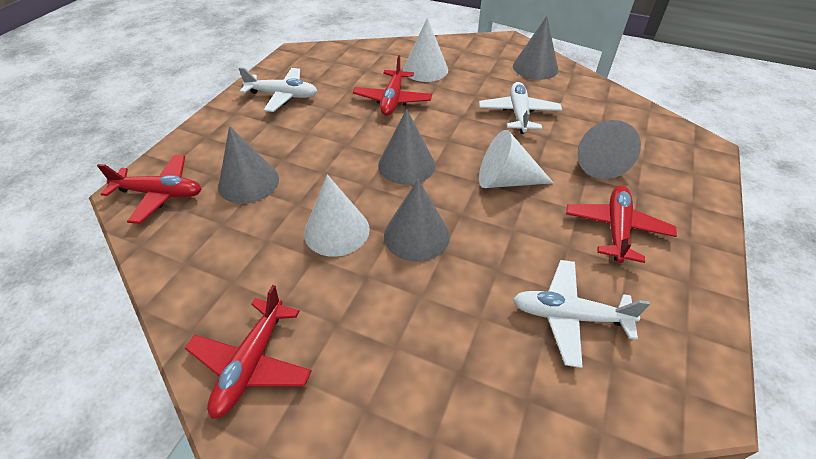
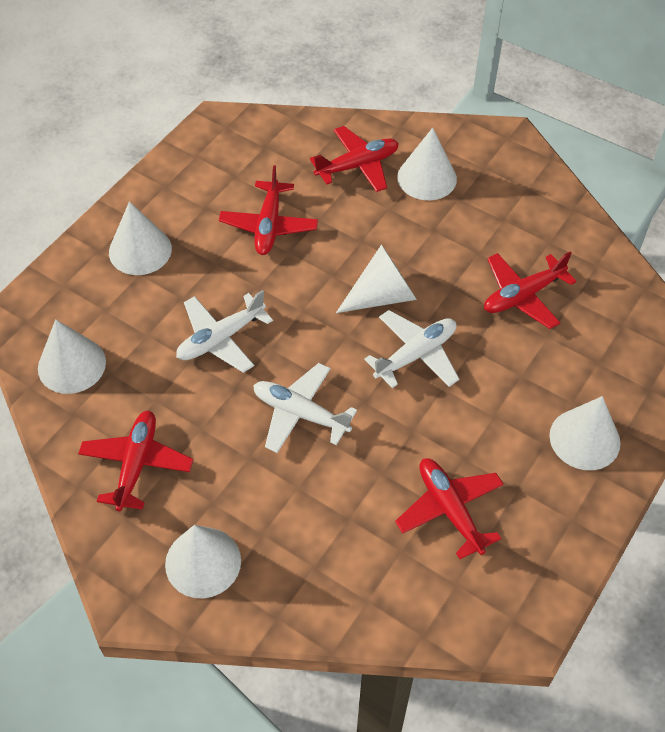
grey cone: 5 -> 0
red plane: 4 -> 5
white cone: 3 -> 6

